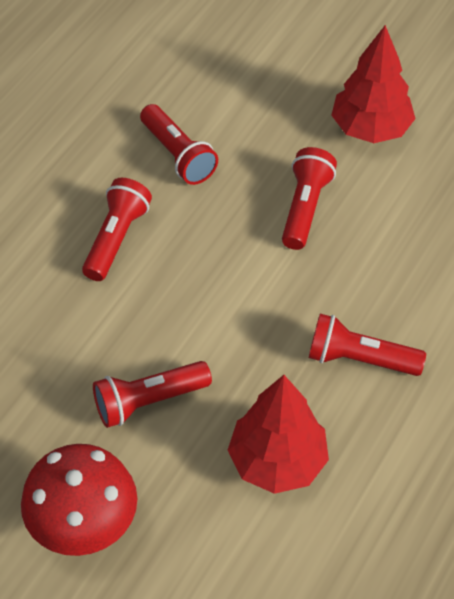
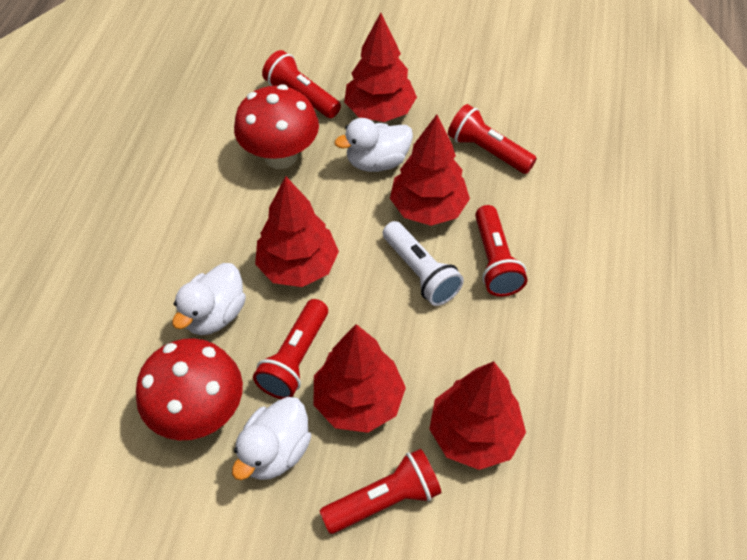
red mushroom: 1 -> 2
red tree: 2 -> 5
white duck: 0 -> 3
white flashlight: 0 -> 1

